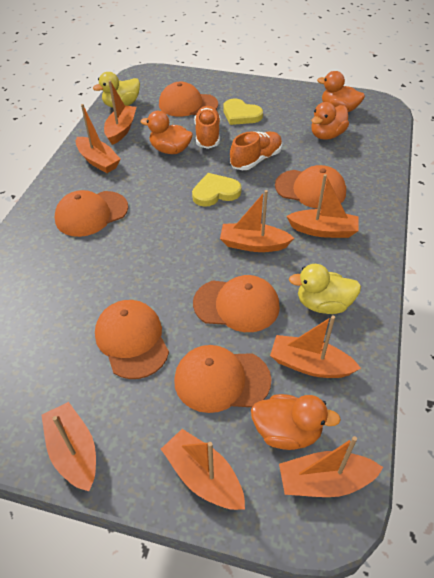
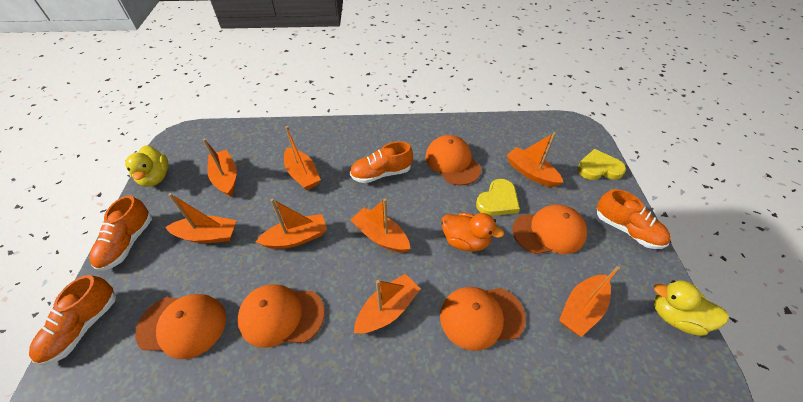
orange cap: 6 -> 5
orange duck: 4 -> 1
orange shoe: 2 -> 4

